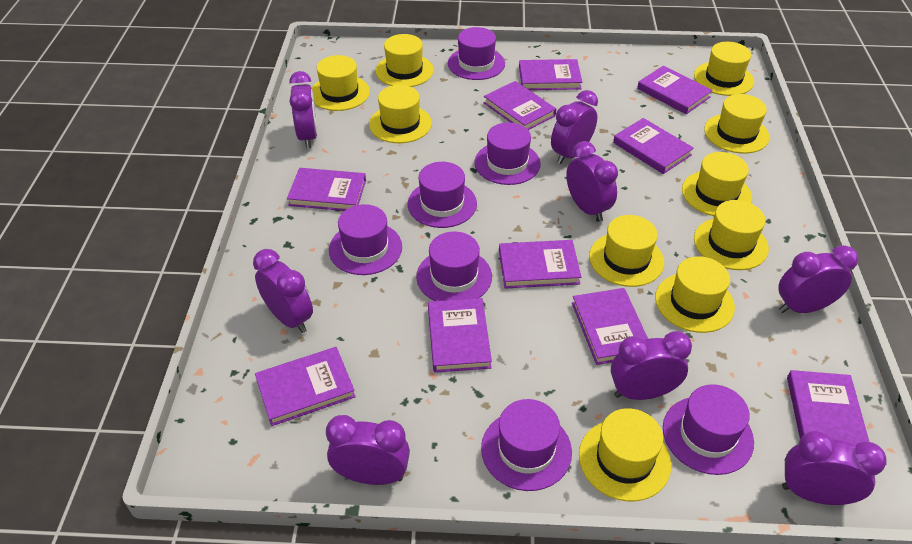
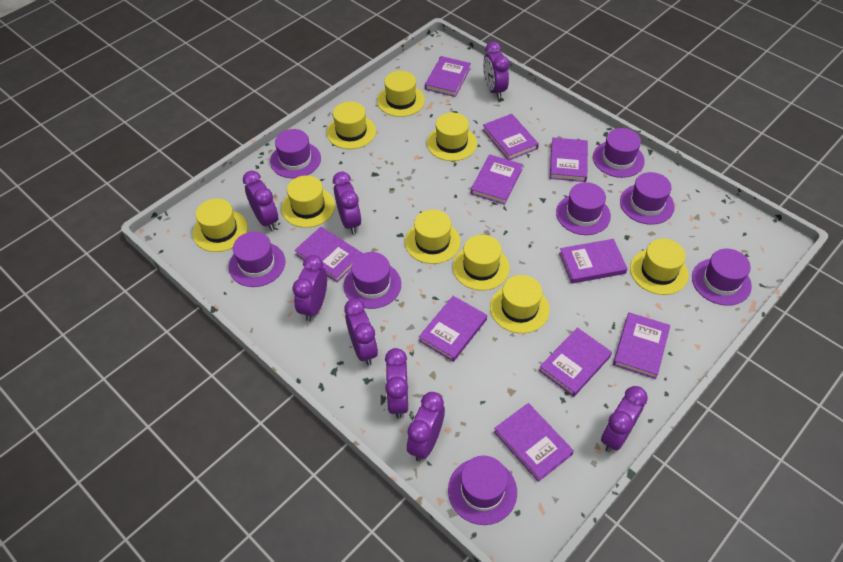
purple hat: 7 -> 8
yellow hat: 10 -> 9

